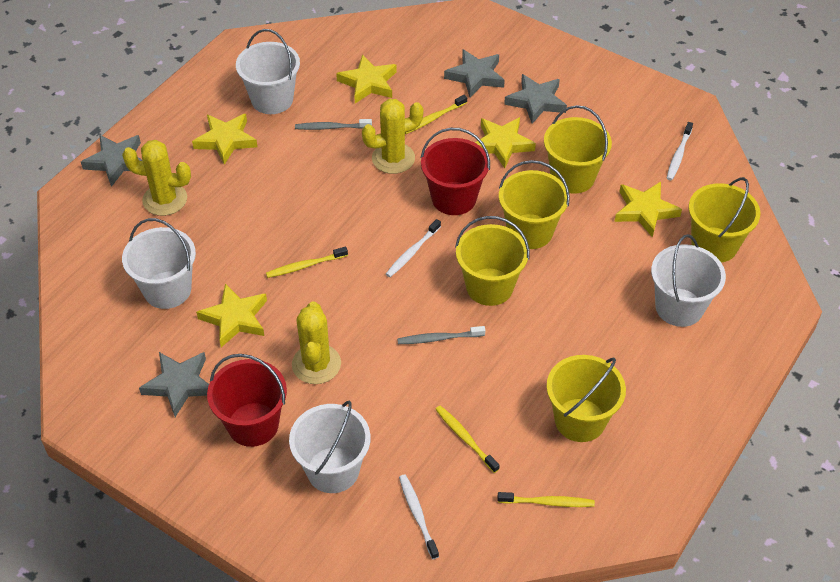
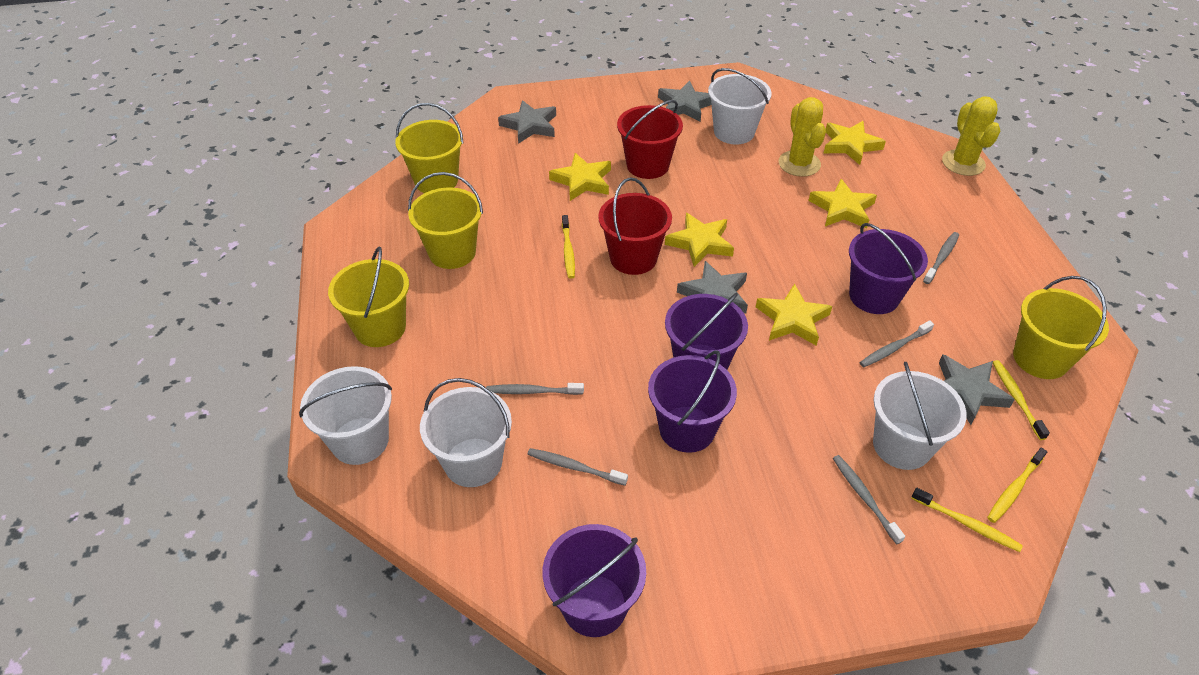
grey toothbrush: 2 -> 5
purple bucket: 0 -> 4
white toothbrush: 3 -> 0
yellow bucket: 5 -> 4
yellow cactus: 3 -> 2

